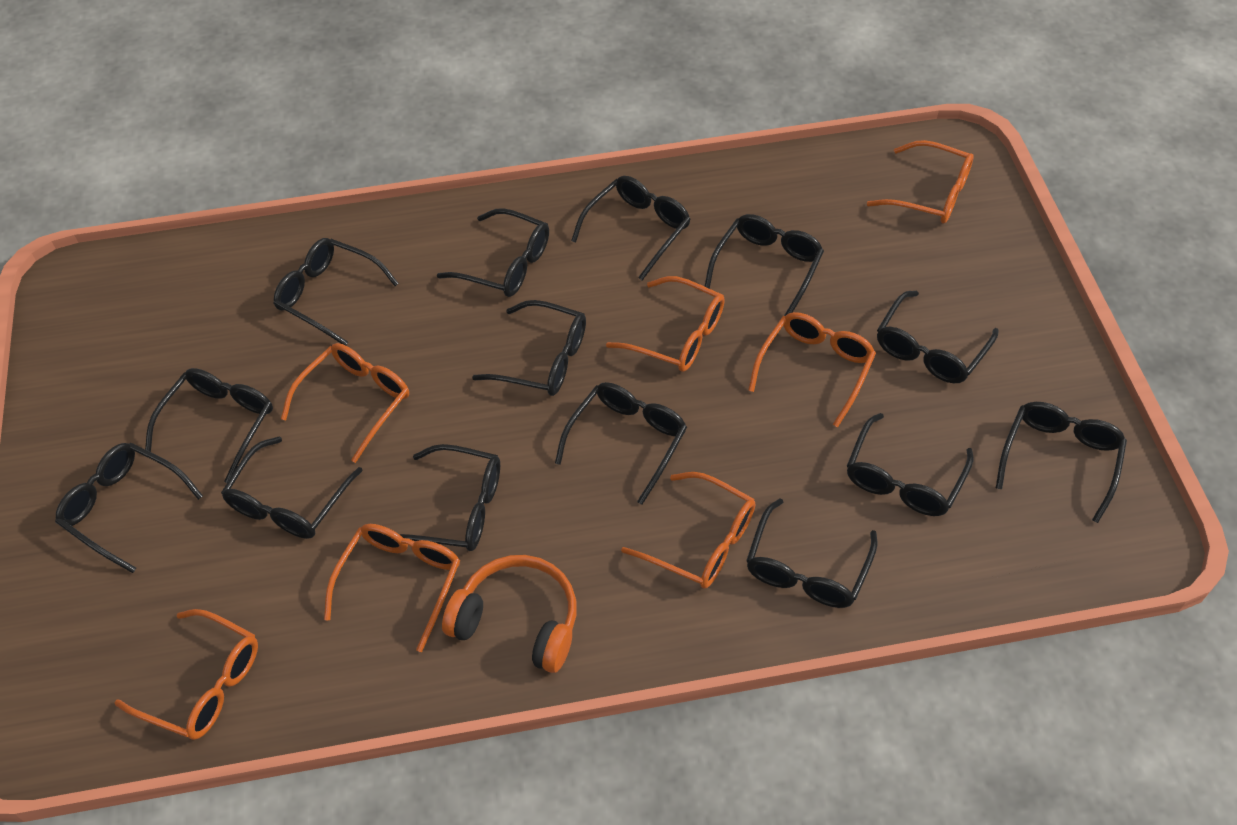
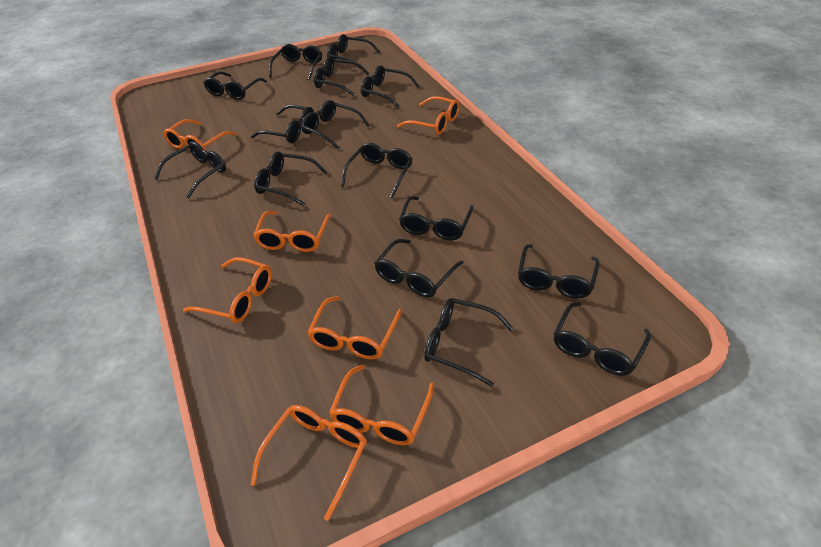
black glasses: 14 -> 15
orange headphones: 1 -> 0

